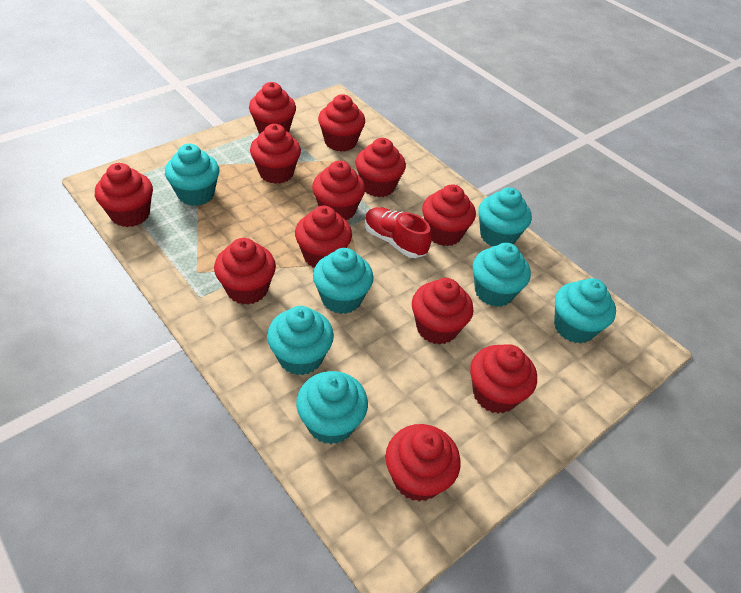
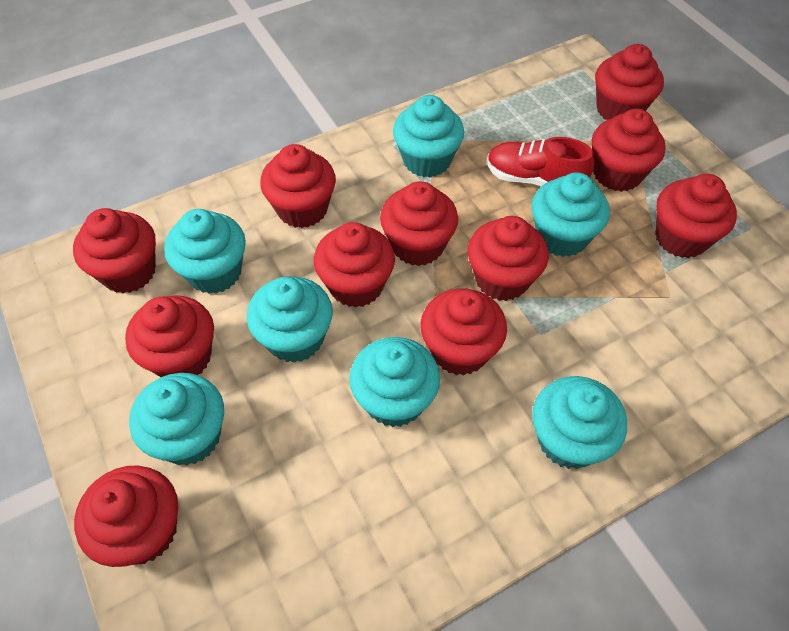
red cupcake: 12 -> 11

